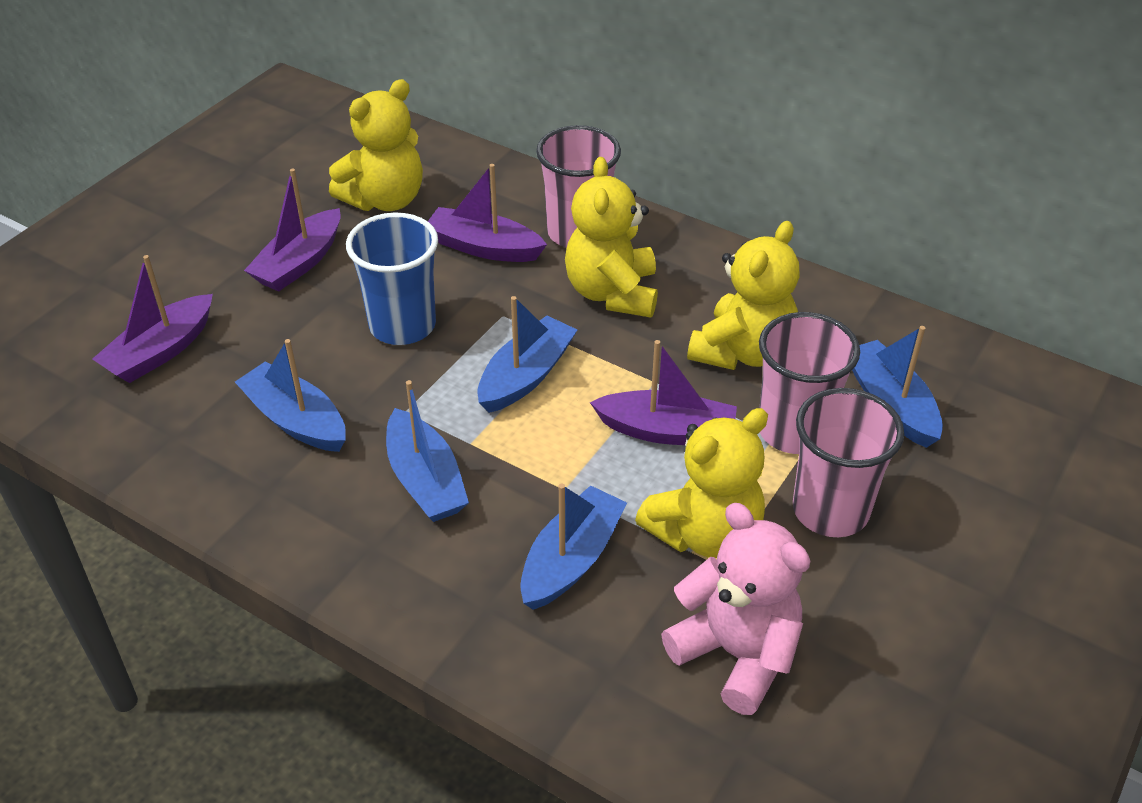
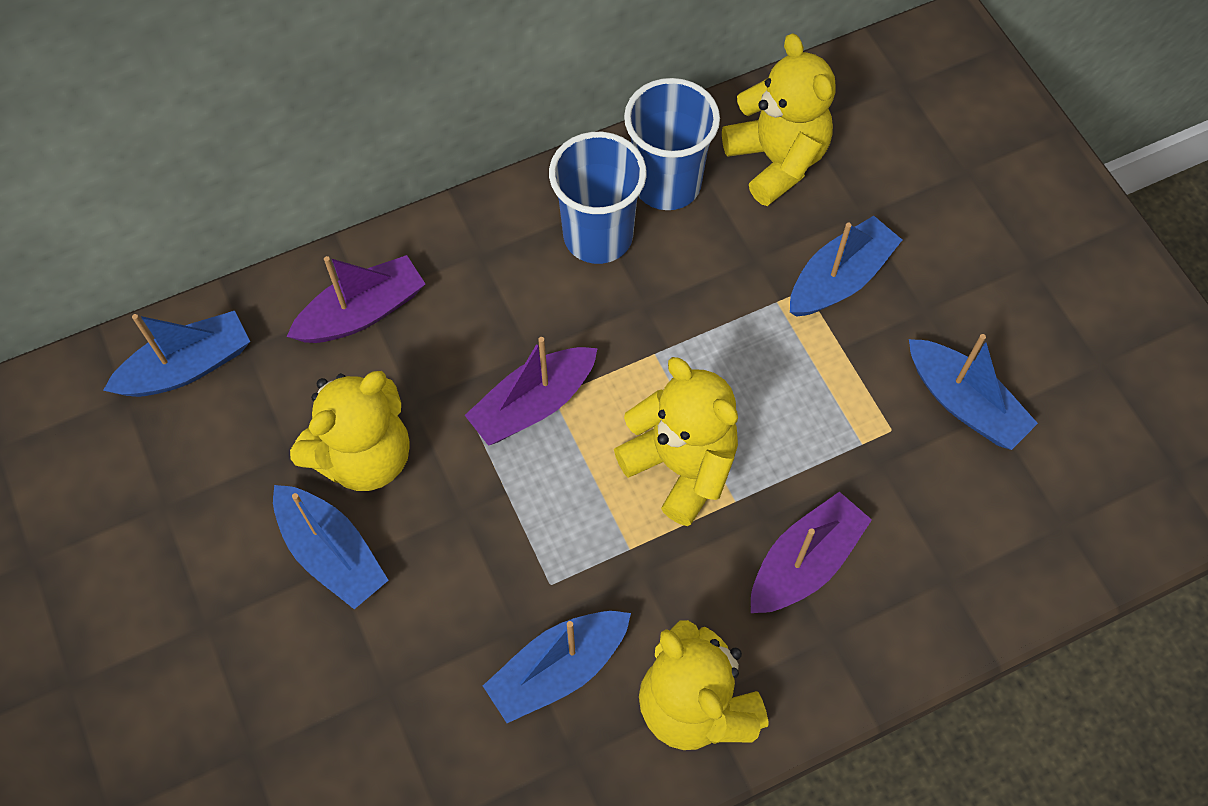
blue cup: 1 -> 2
pink cup: 3 -> 0
pink teddy bear: 1 -> 0
purple boat: 4 -> 3

